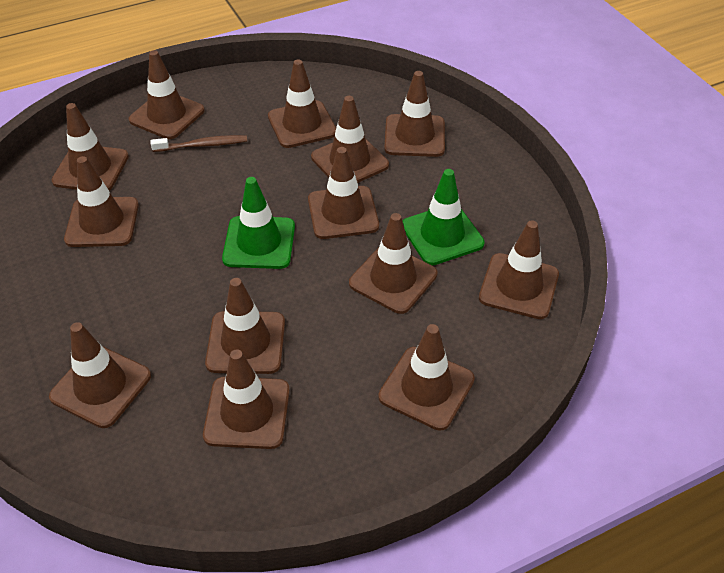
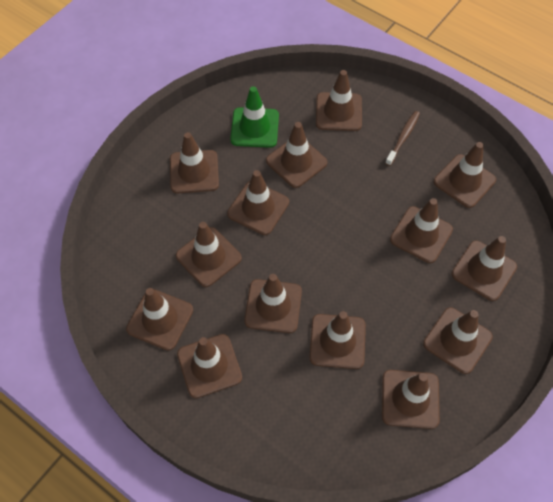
brown traffic cone: 13 -> 14
green traffic cone: 2 -> 1

